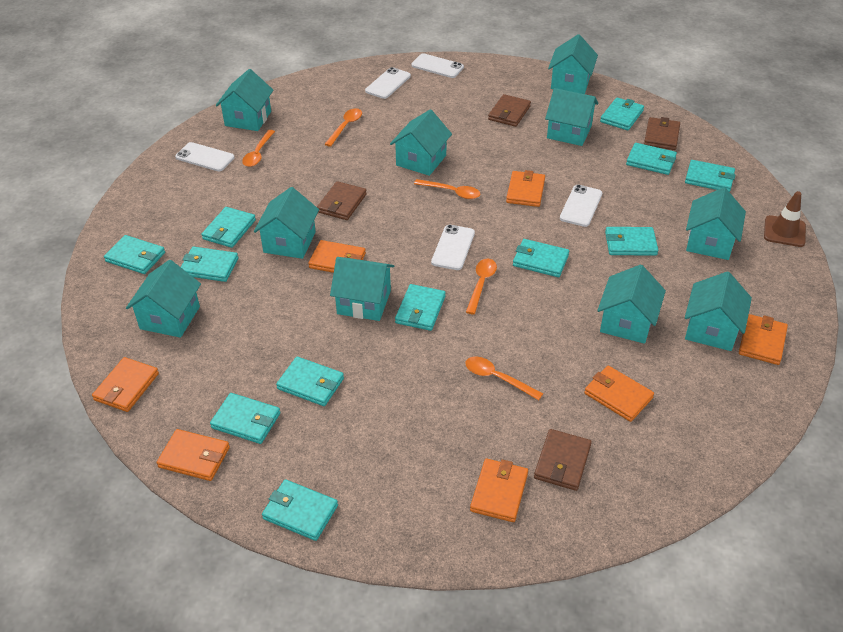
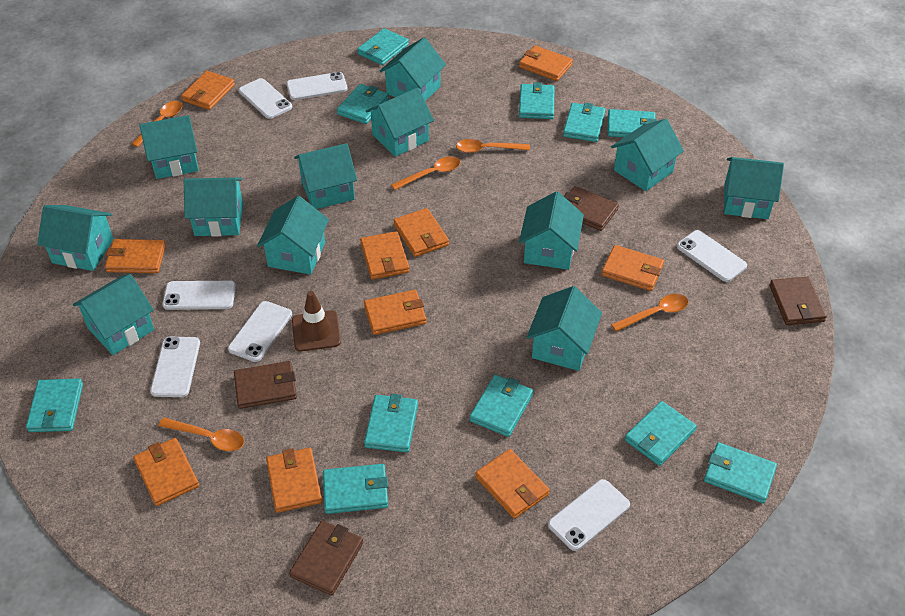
orange wallet: 7 -> 10
turquoise house: 10 -> 12
turquoise wallet: 12 -> 11
white phone: 5 -> 7

